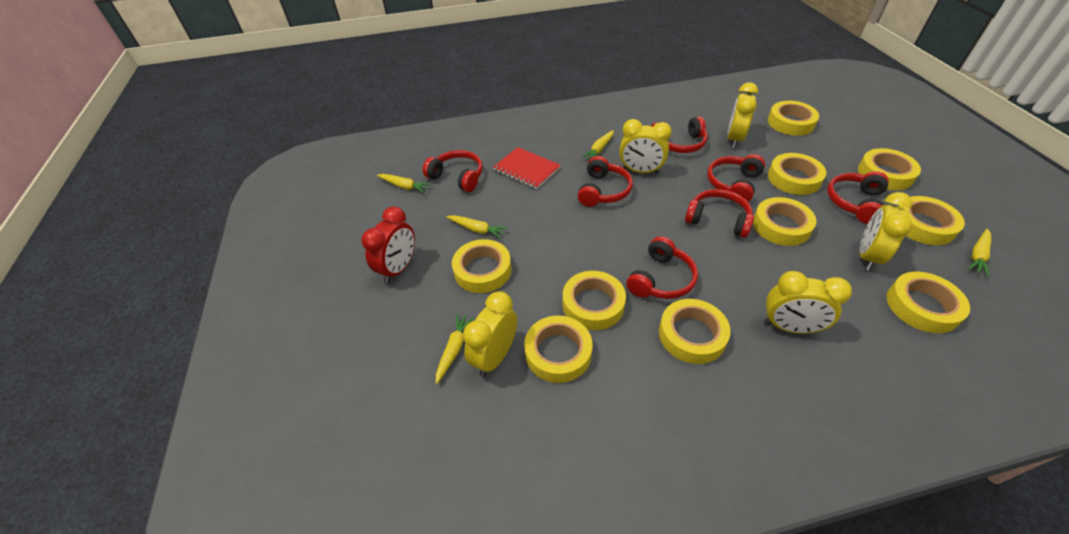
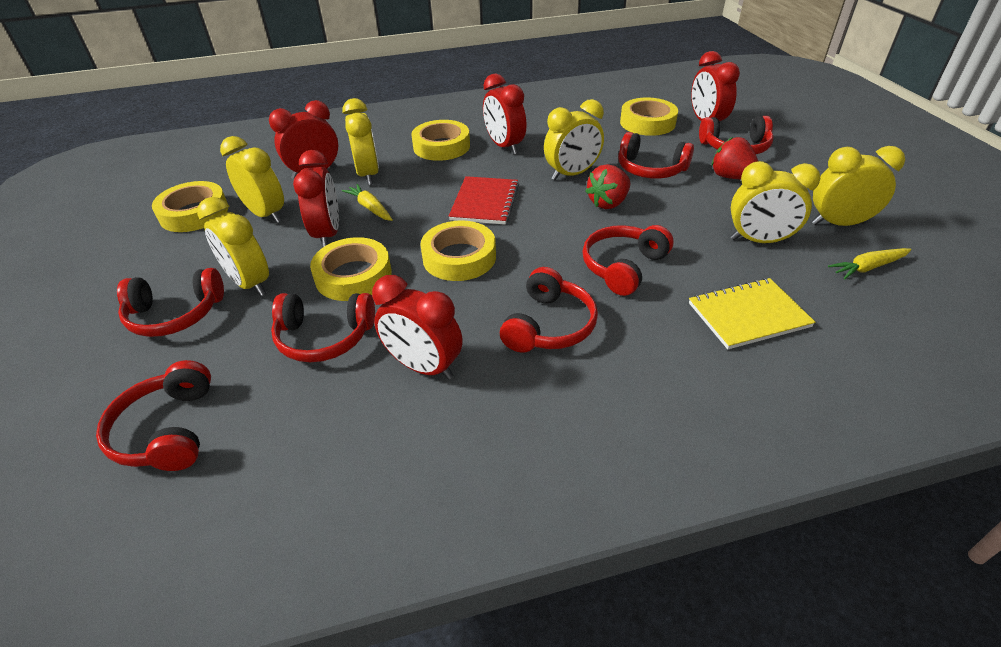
red clock: 1 -> 5
red strawberry: 0 -> 2
yellow carrot: 5 -> 2
yellow clock: 5 -> 6
yellow notebook: 0 -> 1
yellow tape: 10 -> 5

